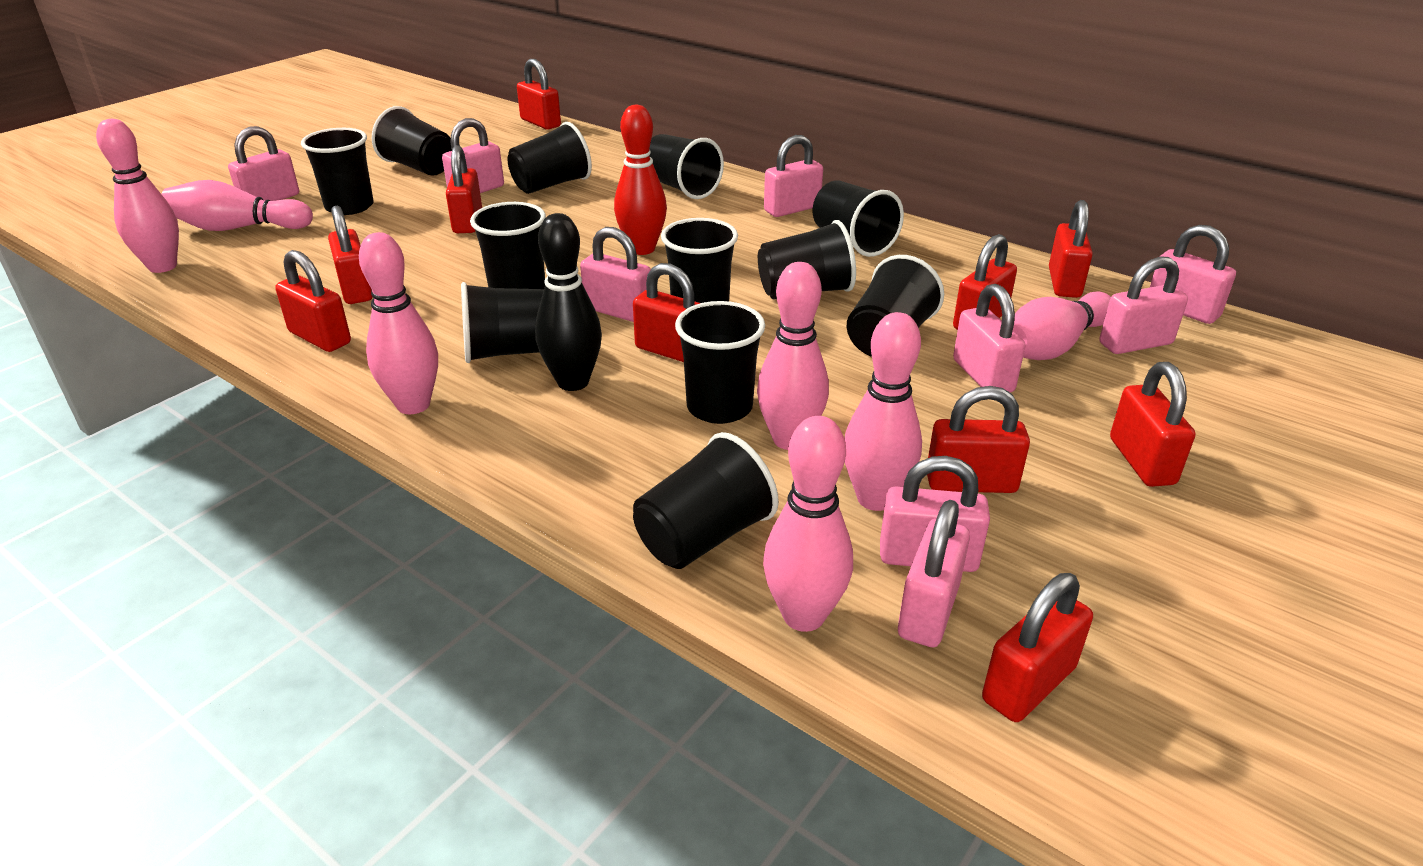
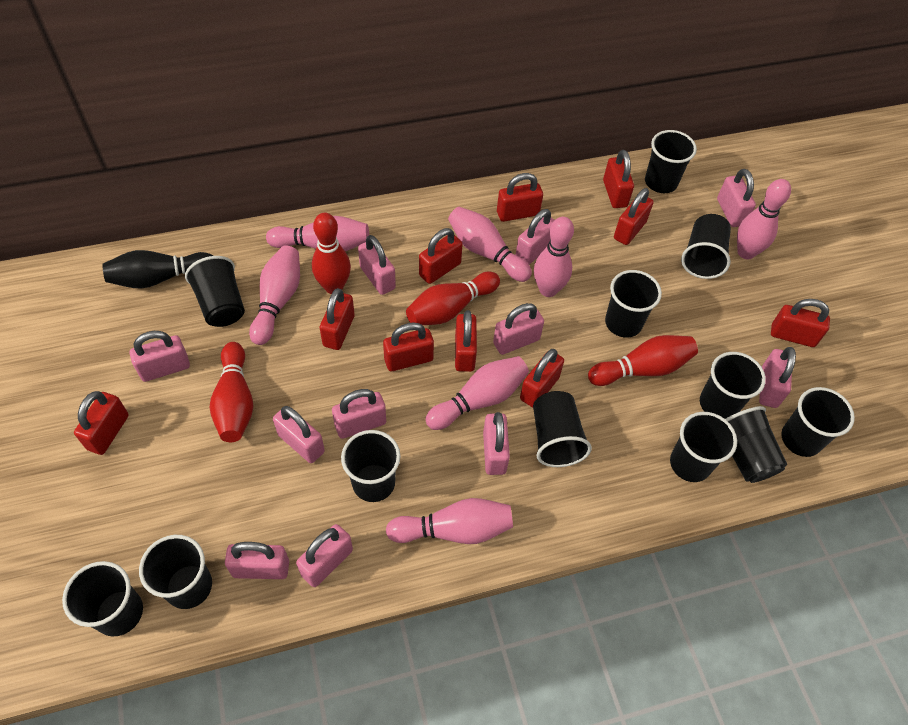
pink padlock: 9 -> 11
red bowling pin: 1 -> 4

